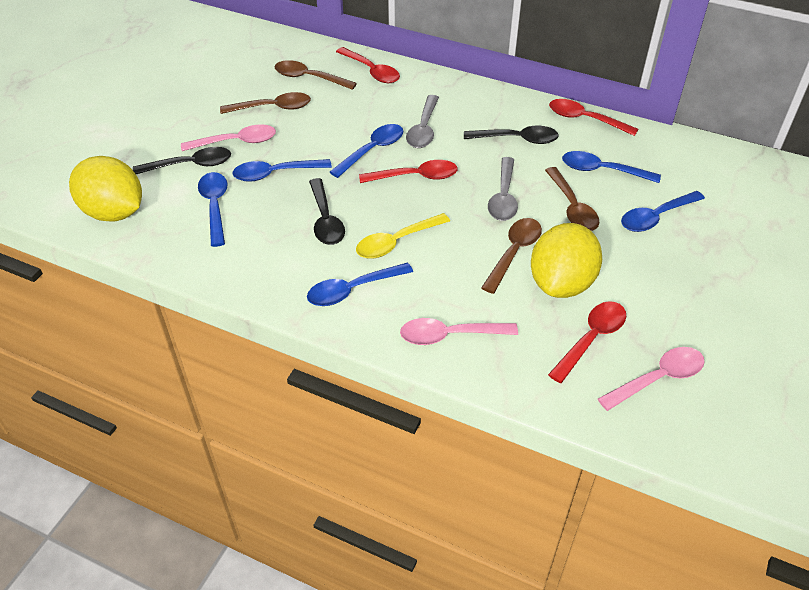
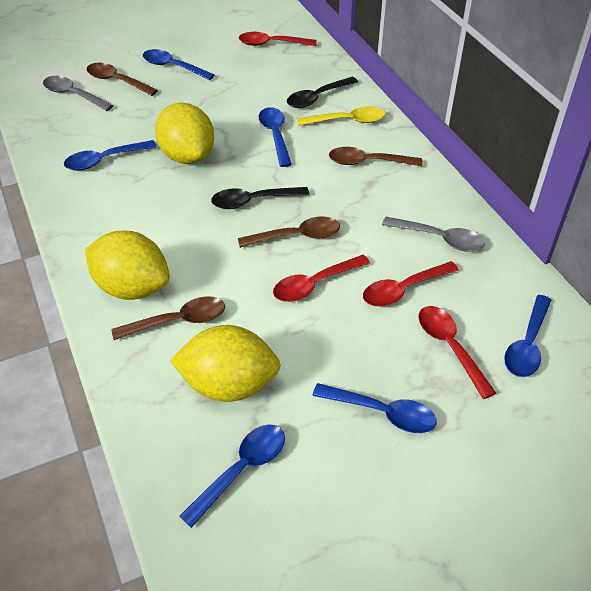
black spoon: 3 -> 2
pink spoon: 3 -> 0
yellow lemon: 2 -> 3

